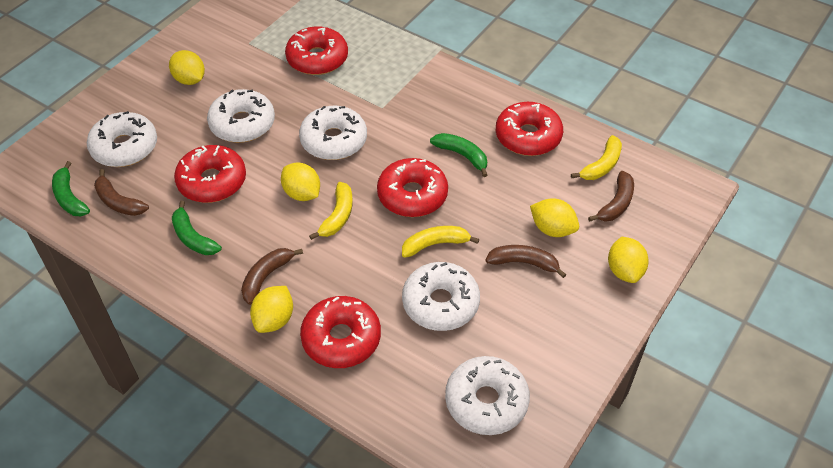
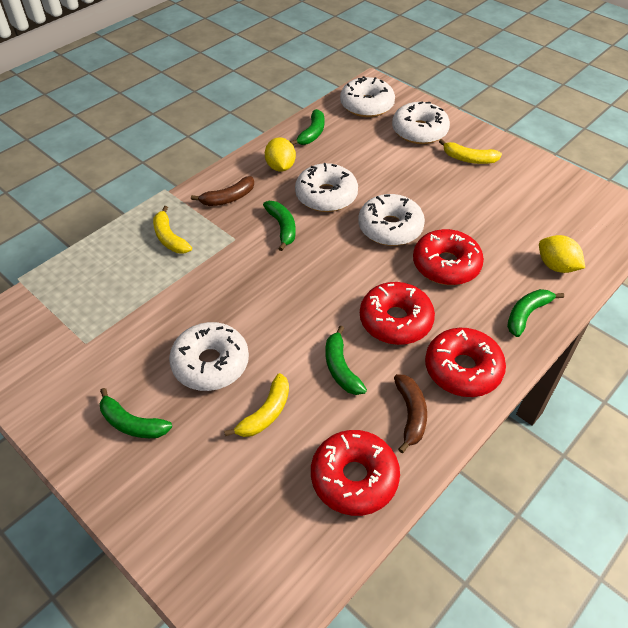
brown banana: 4 -> 2
green banana: 3 -> 5
red donut: 5 -> 4
yellow lemon: 5 -> 2

